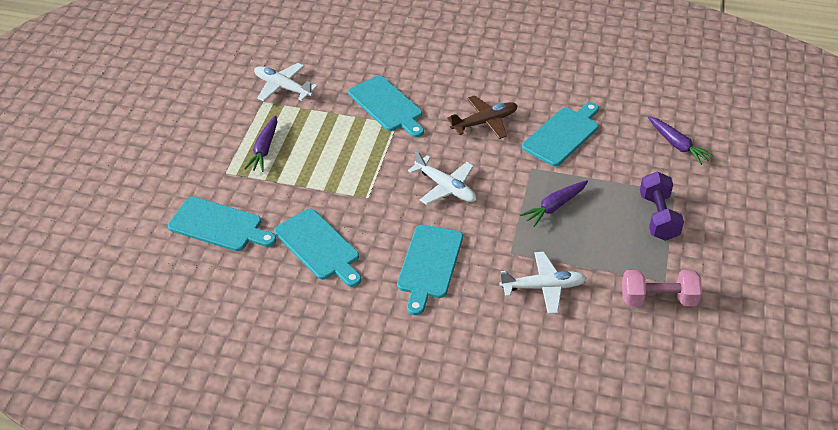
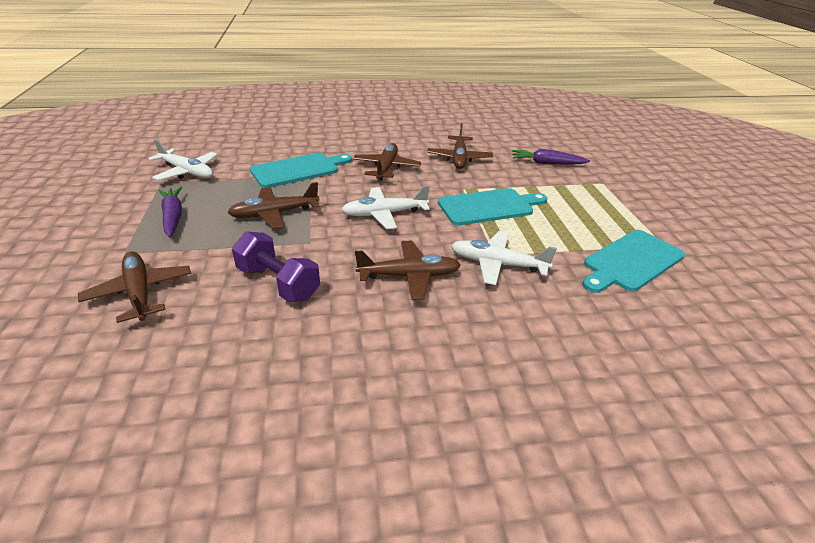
brown plane: 1 -> 5
pink dumbbell: 1 -> 0
purple carrot: 3 -> 2
turquoise cutting board: 5 -> 3

